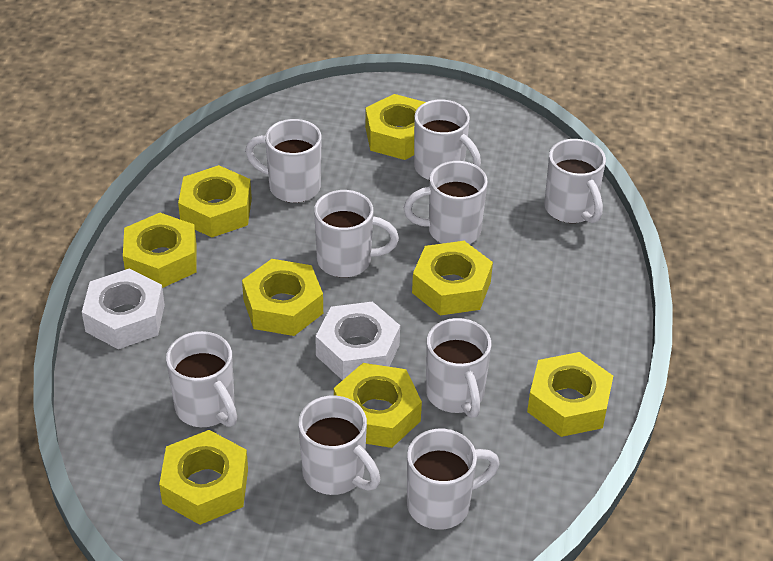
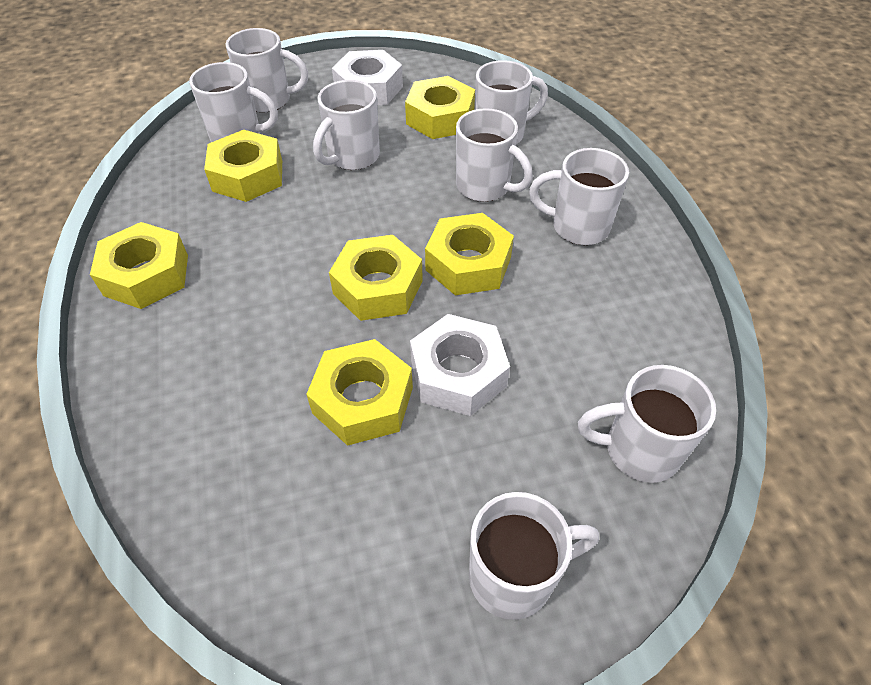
white mug: 9 -> 8
yellow nut: 8 -> 6

